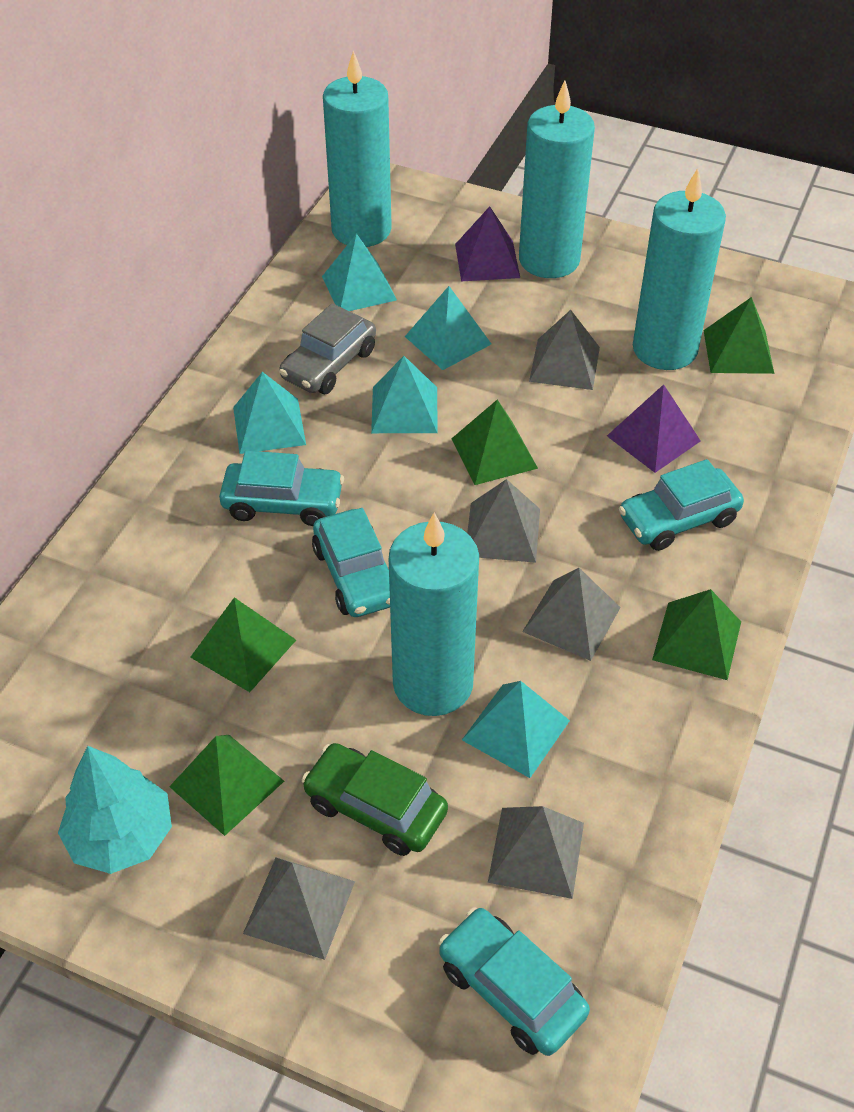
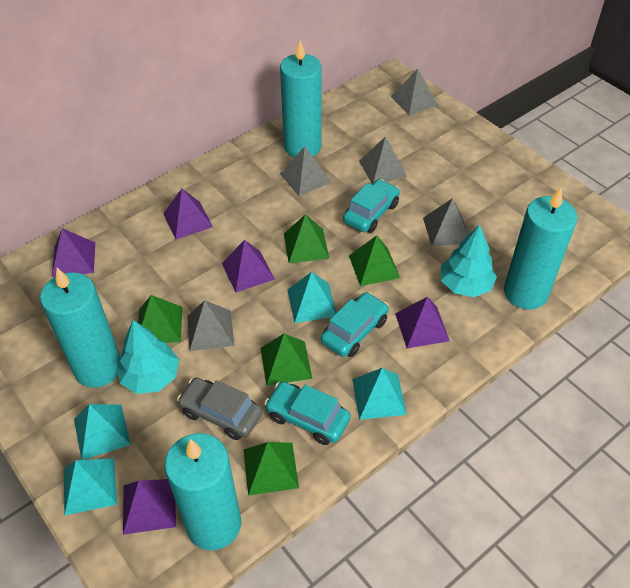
green car: 1 -> 0
purple pyramid: 2 -> 5
turquoise car: 4 -> 3
turquoise pyramid: 5 -> 4
turquoise tree: 1 -> 2

